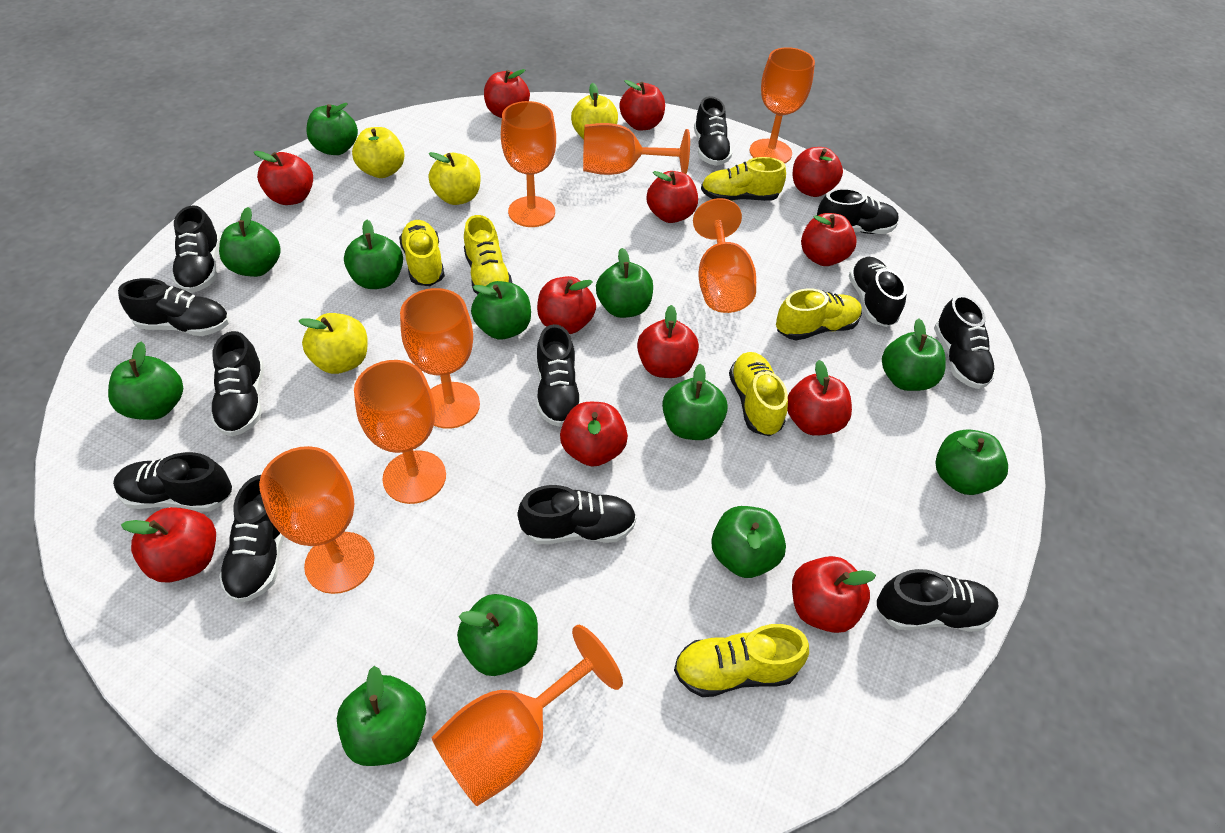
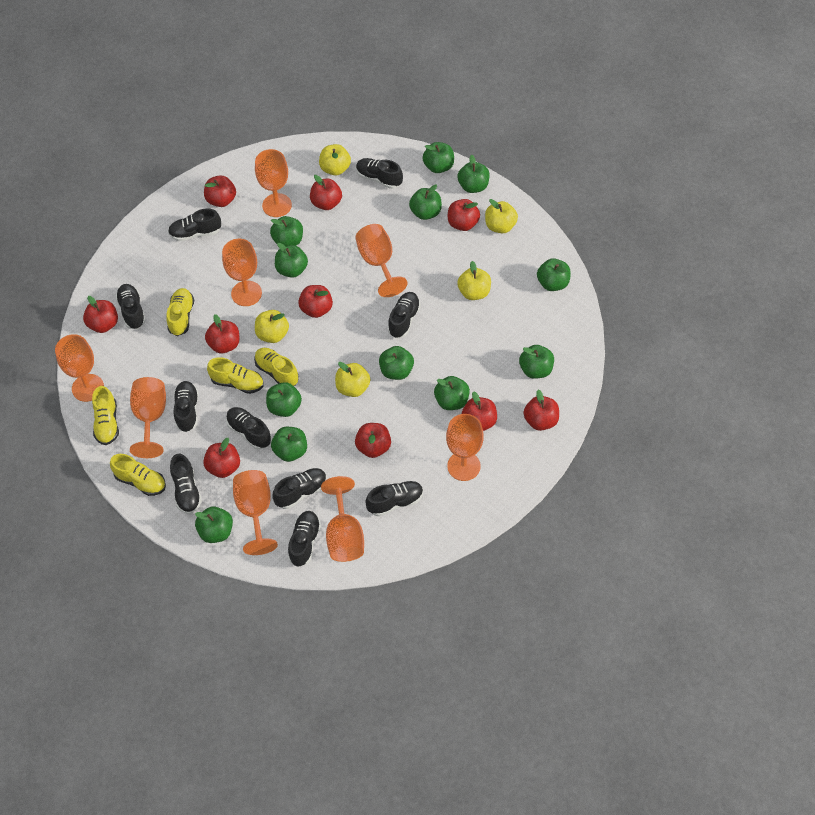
black shoe: 12 -> 10
red apple: 12 -> 10
yellow apple: 4 -> 5
yellow shoe: 6 -> 5

